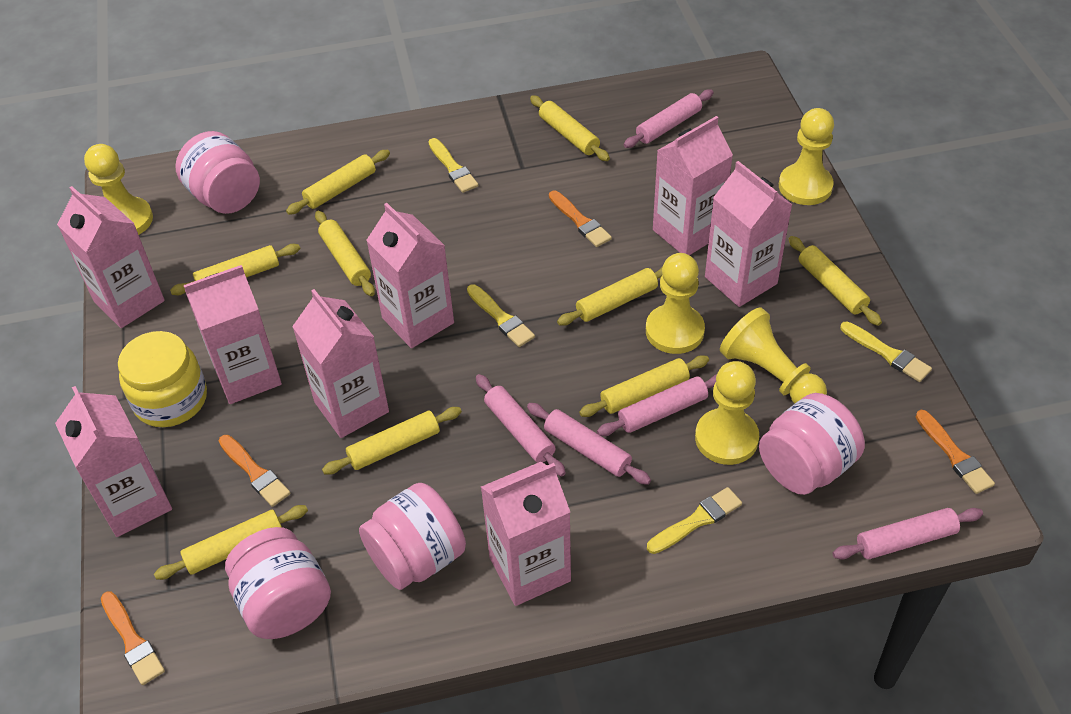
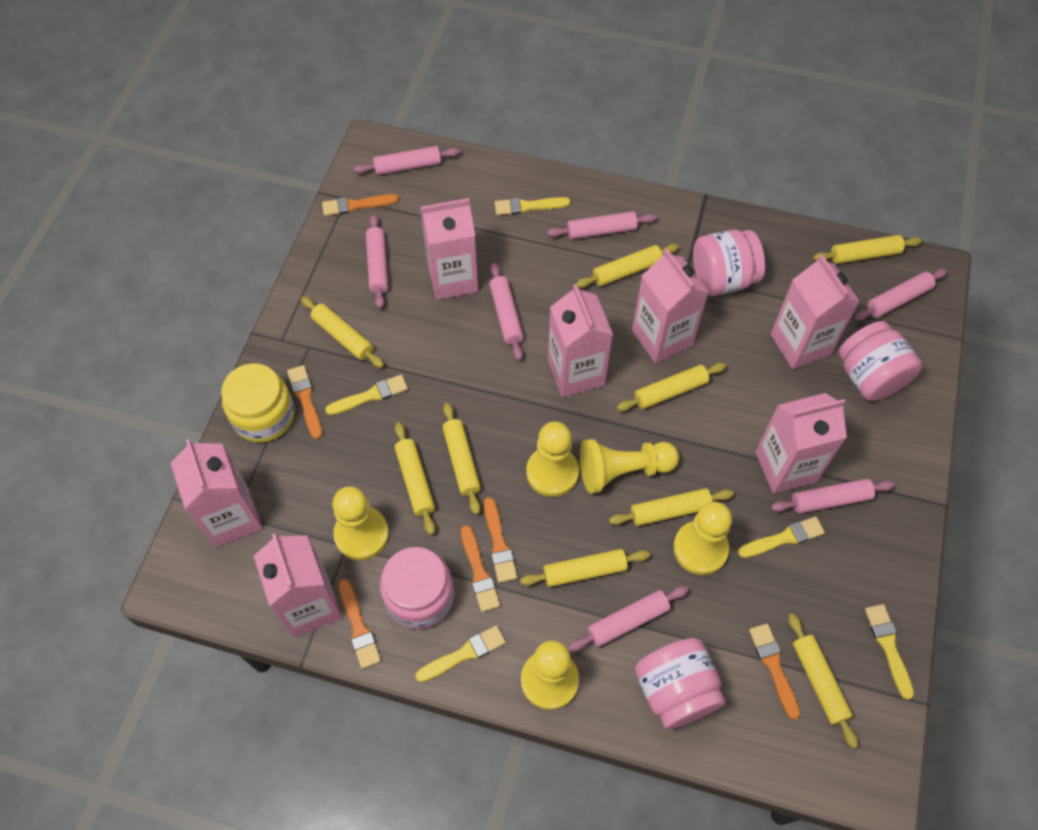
orange brush: 4 -> 6
pink carton: 8 -> 7
pink rolling pin: 5 -> 7
yellow brush: 4 -> 5

